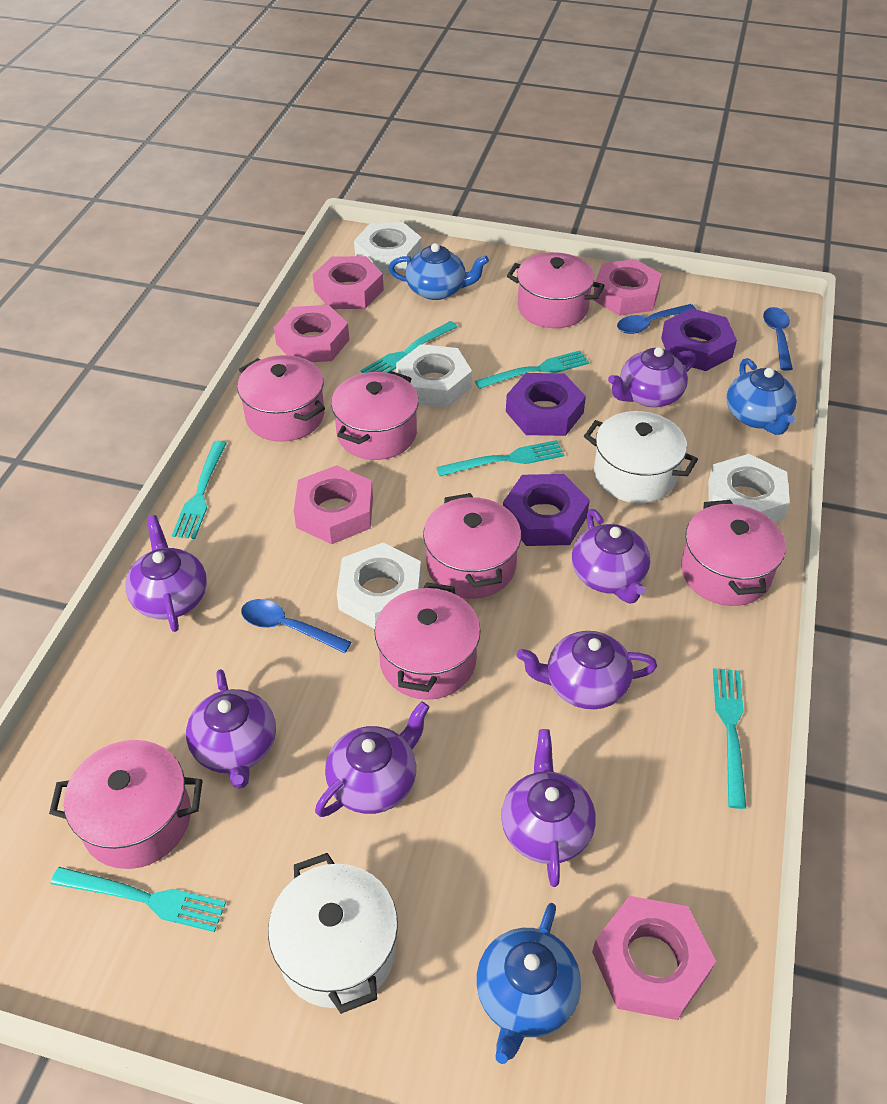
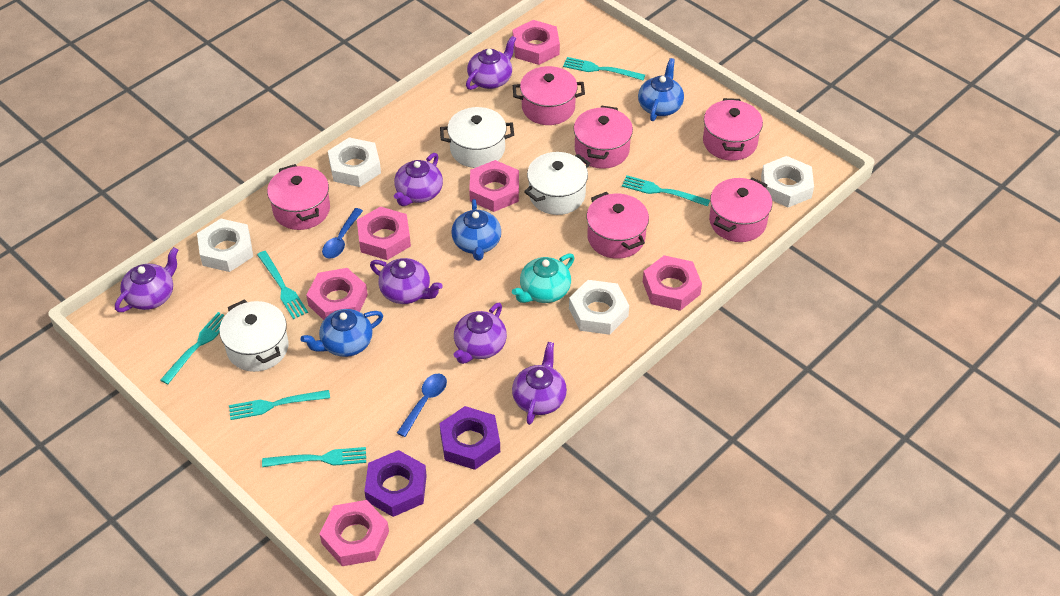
blue spoon: 3 -> 2
pink nut: 5 -> 6
pink pot: 7 -> 6
purple nut: 3 -> 2
purple teapot: 7 -> 6
turquoise teapot: 0 -> 1
white pot: 2 -> 3

